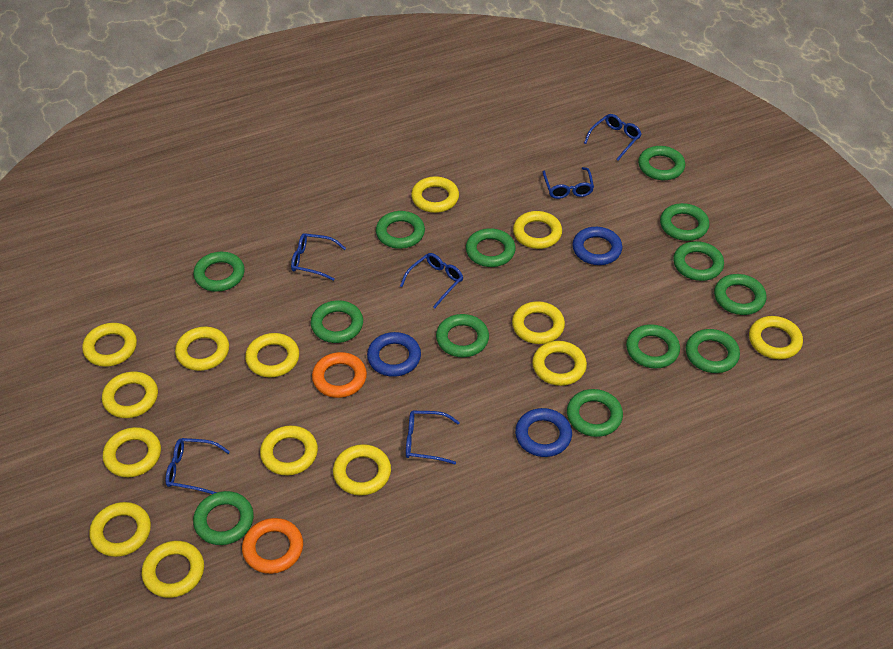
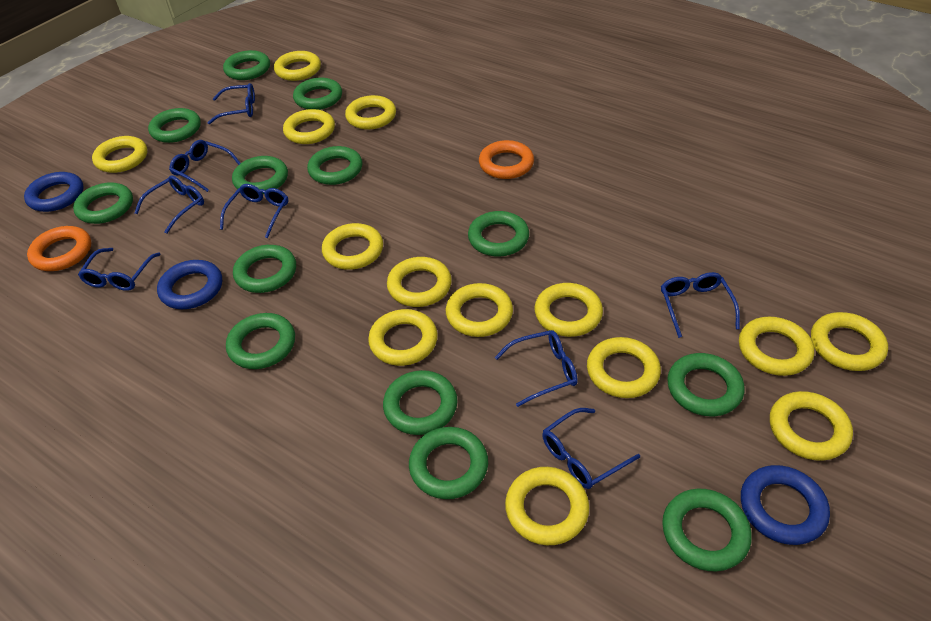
blue glasses: 6 -> 8

